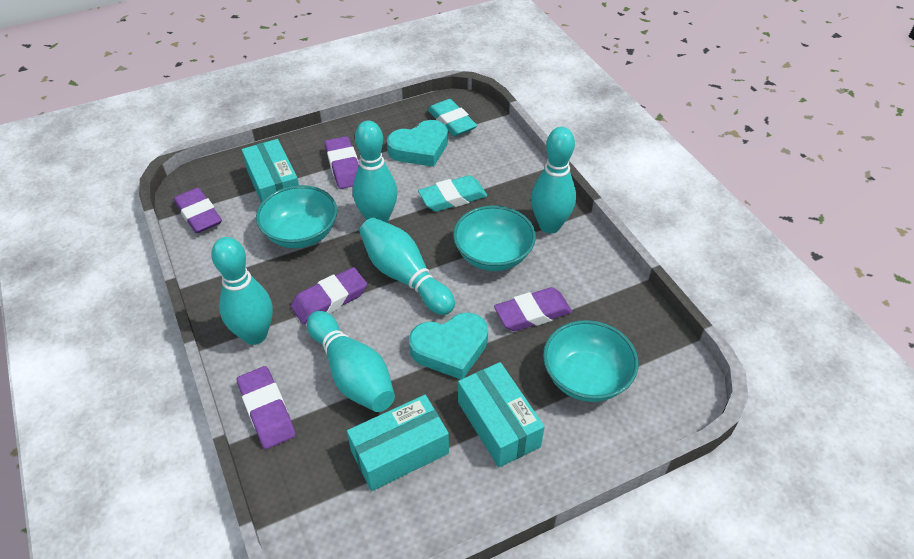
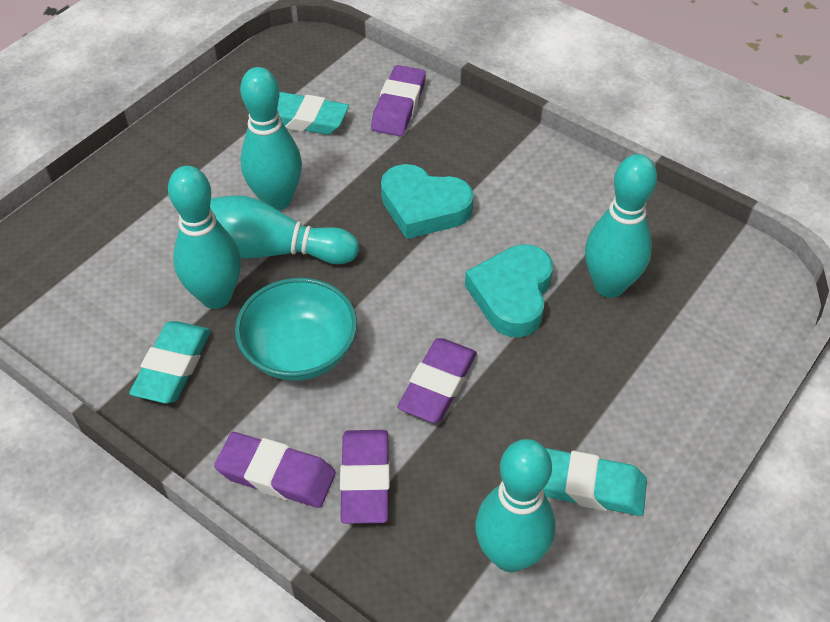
purple eraser: 5 -> 4
turquoise bowl: 3 -> 1
turquoise box: 3 -> 0
turquoise eraser: 2 -> 3

